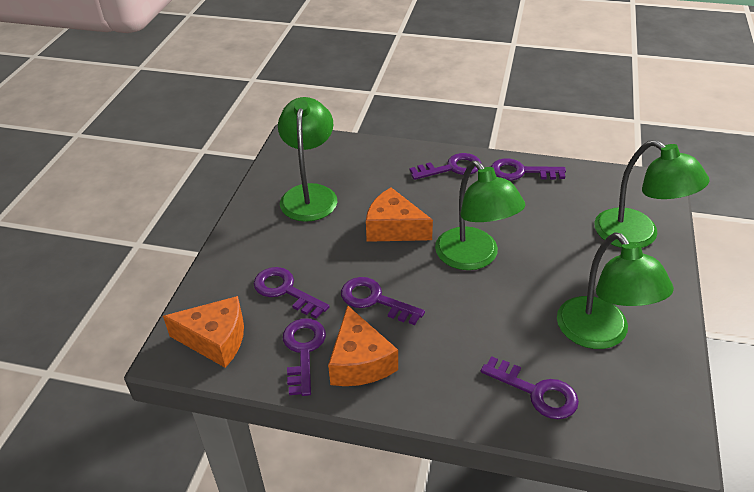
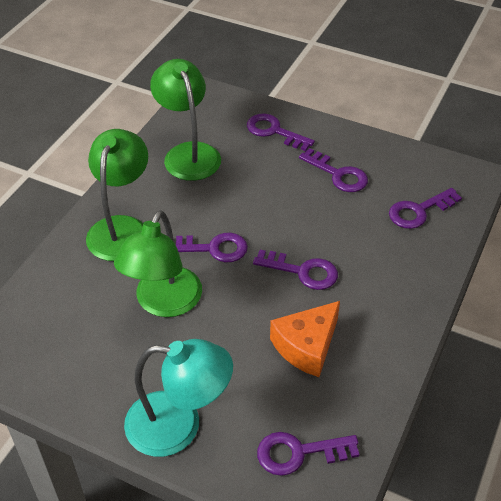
green lamp: 4 -> 3
orange cheese: 3 -> 1
turquoise lamp: 0 -> 1

